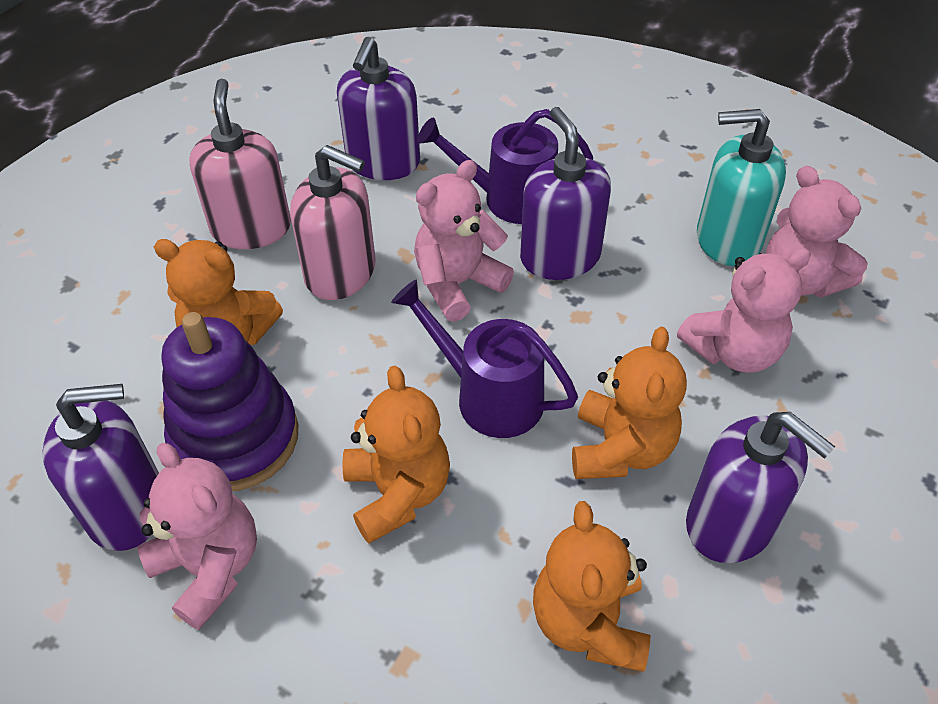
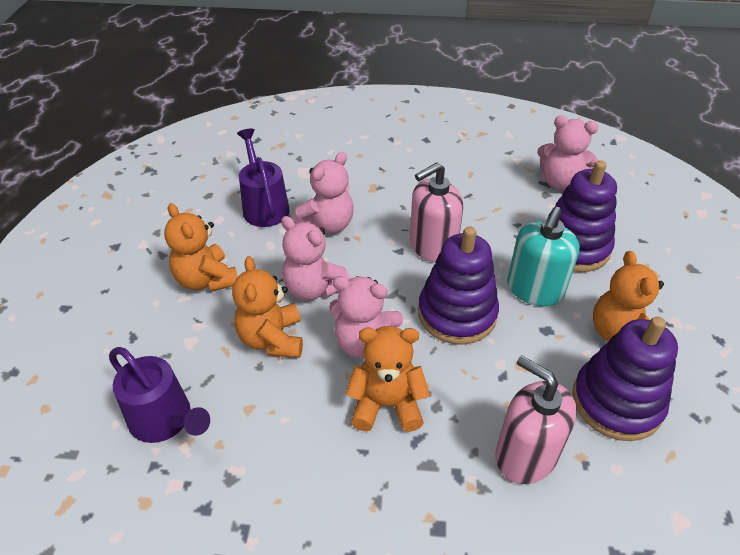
purple soap dispenser: 4 -> 0
purple stacking toy: 1 -> 3

